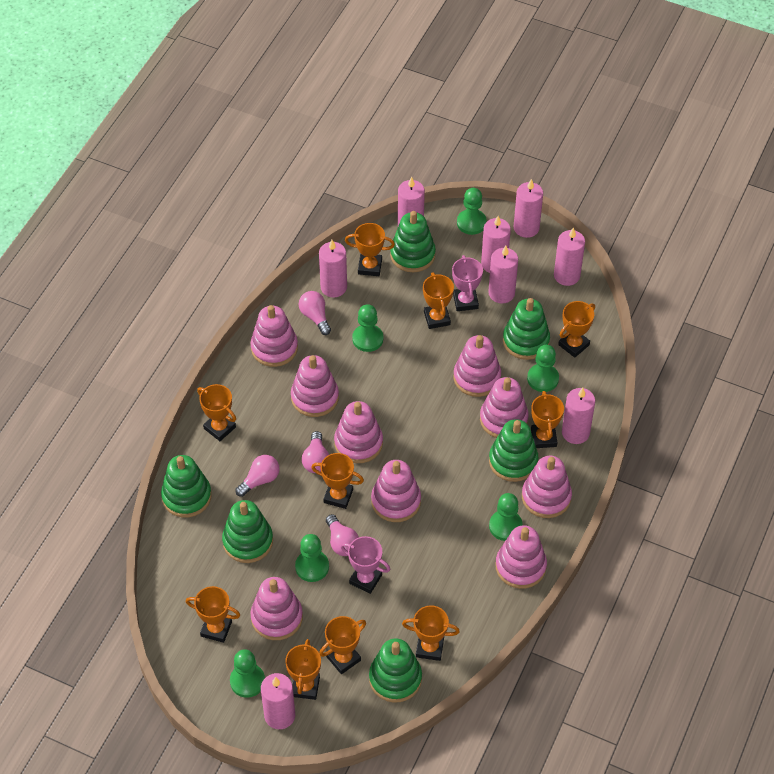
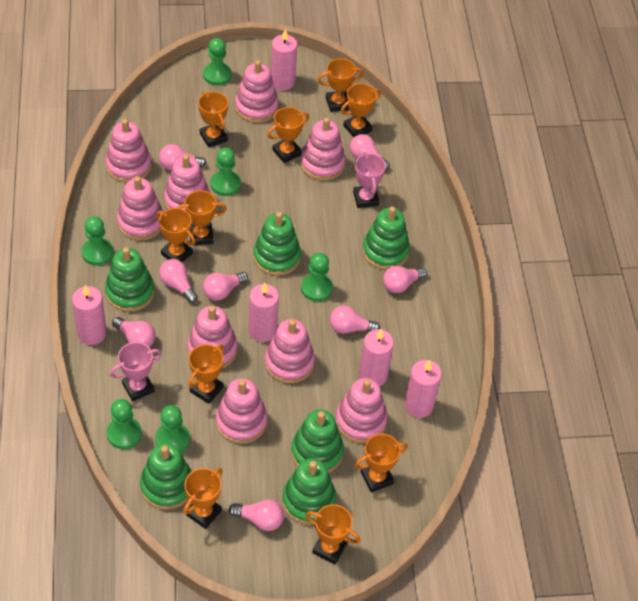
pink candle: 8 -> 5
pink light bulb: 4 -> 8

